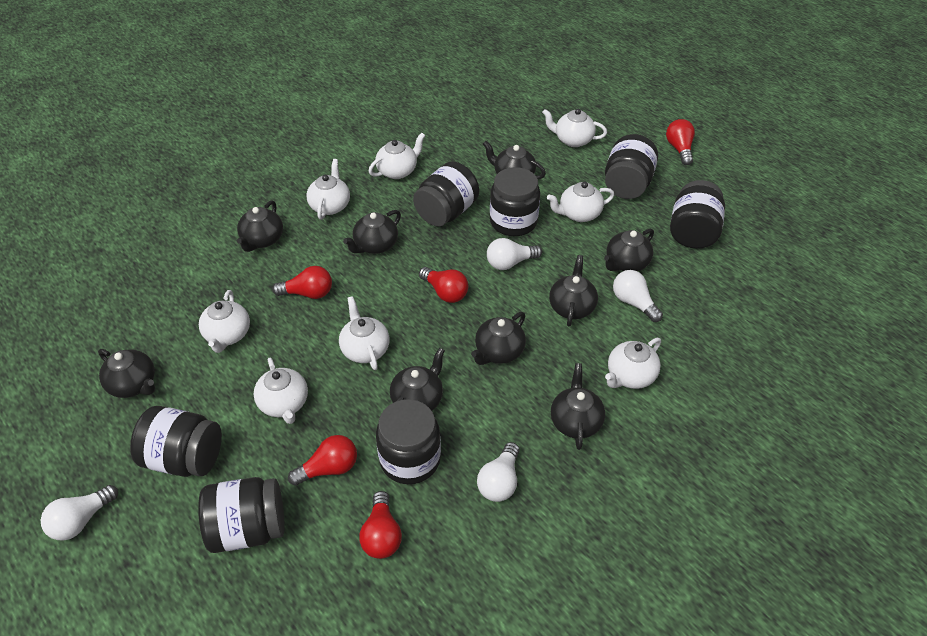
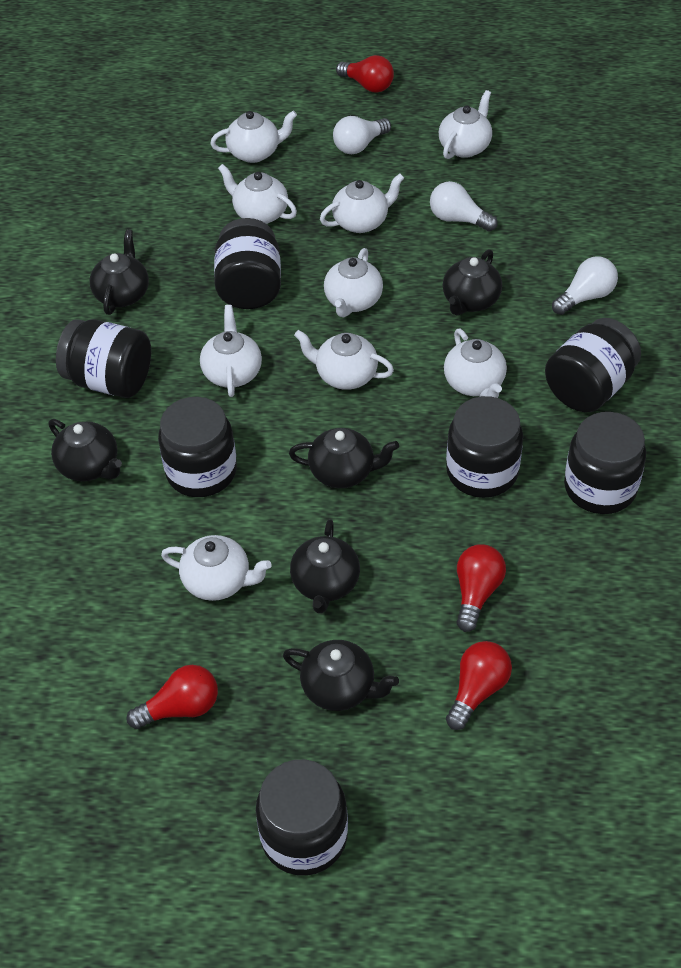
black teapot: 9 -> 6
red light bulb: 5 -> 4
white light bulb: 4 -> 3
white teapot: 8 -> 9

